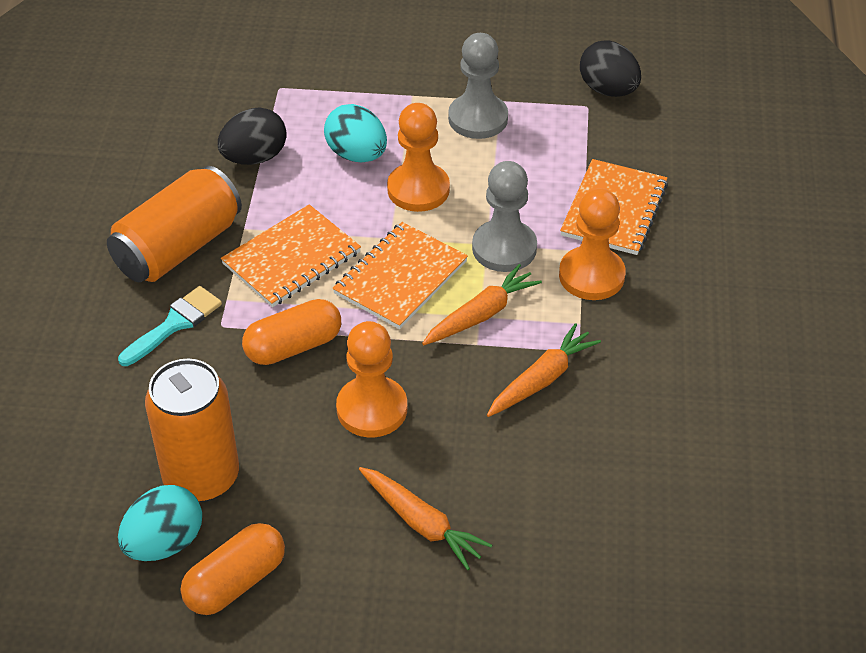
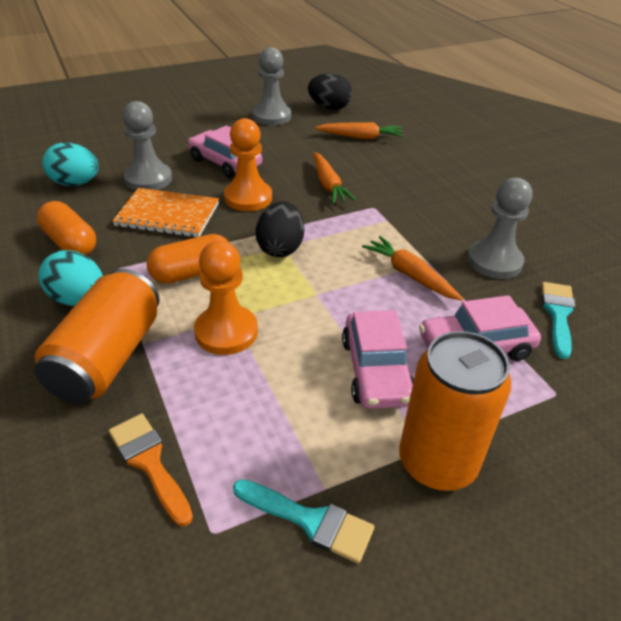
grey pawn: 2 -> 3
orange brush: 0 -> 1
orange notebook: 3 -> 1
orange pawn: 3 -> 2
pink car: 0 -> 3
turquoise brush: 1 -> 2

